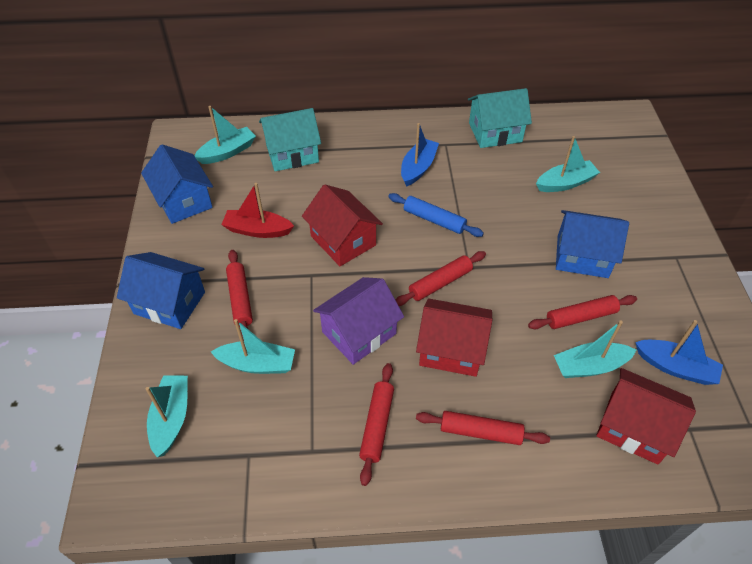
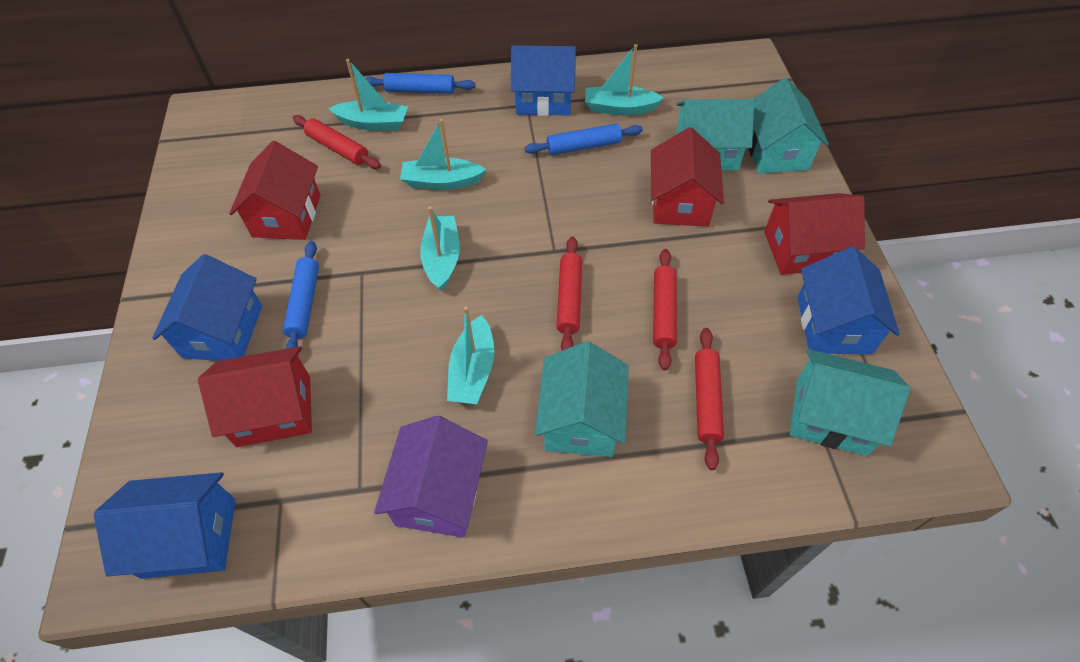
blue boat: 2 -> 0
blue house: 3 -> 4
blue rolling pin: 1 -> 3
red boat: 1 -> 0
red house: 3 -> 4
red rolling pin: 5 -> 4
turquoise house: 2 -> 4

